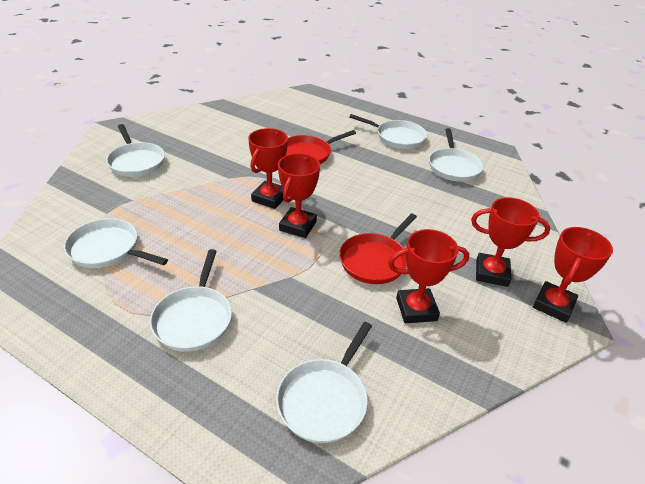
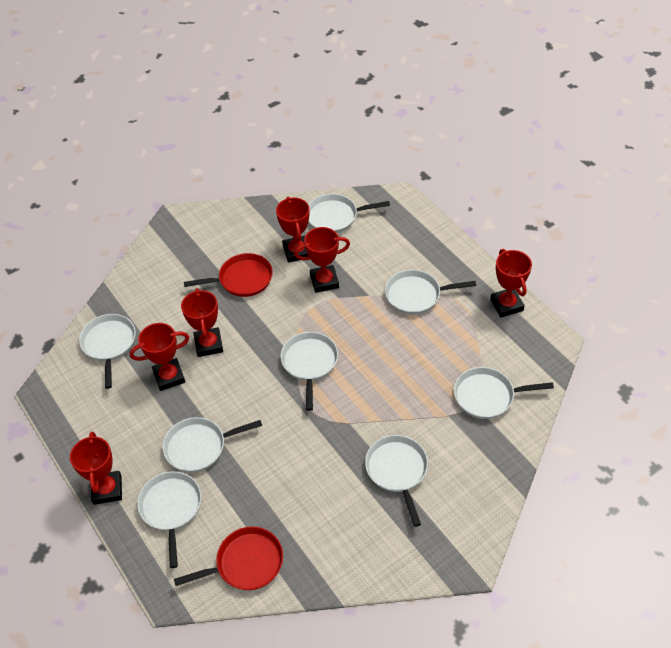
red trophy: 5 -> 6
white pan: 6 -> 8

